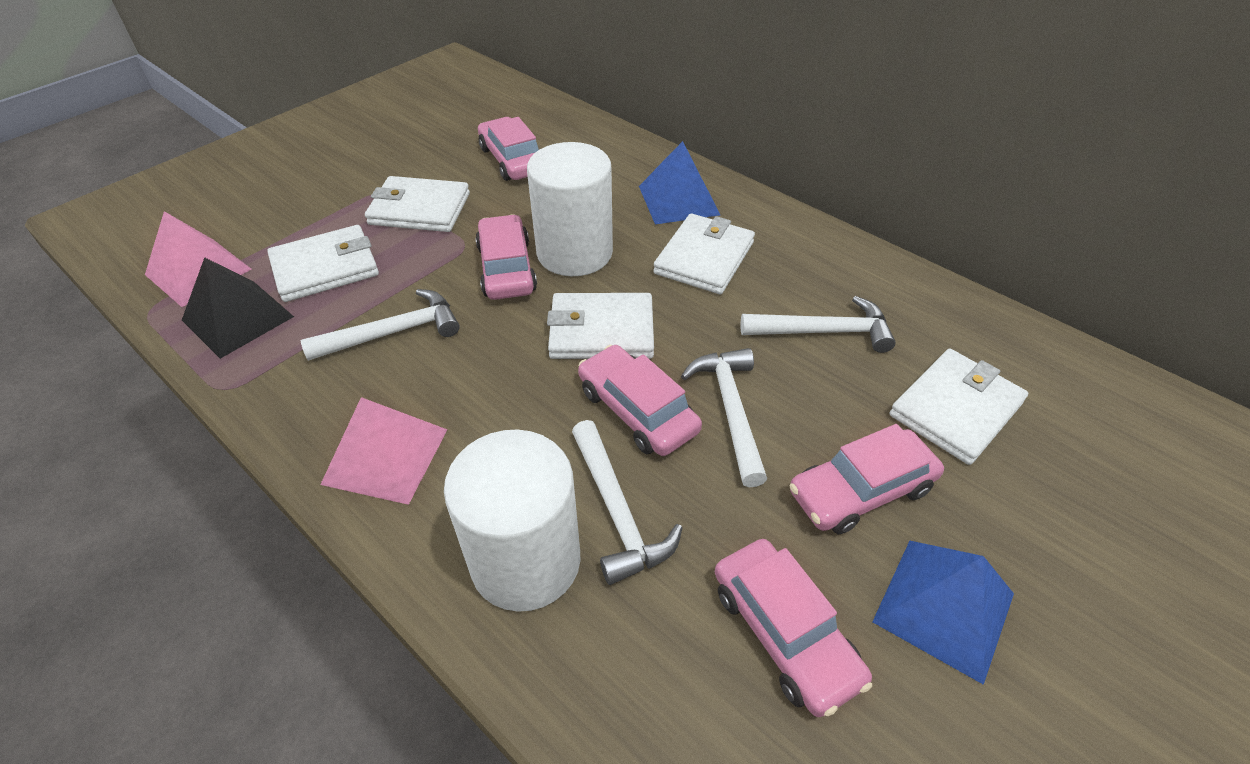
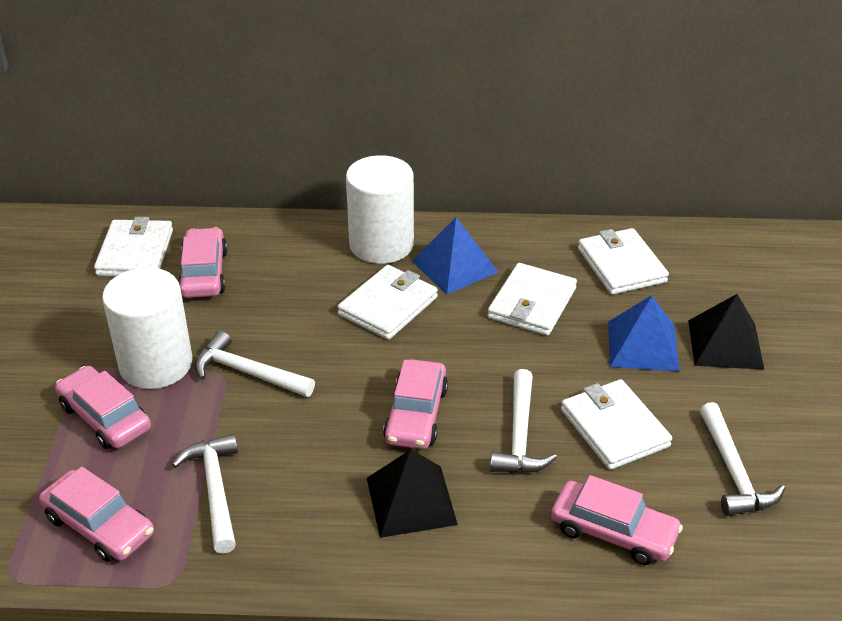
black pyramid: 1 -> 2
pink pyramid: 2 -> 0

